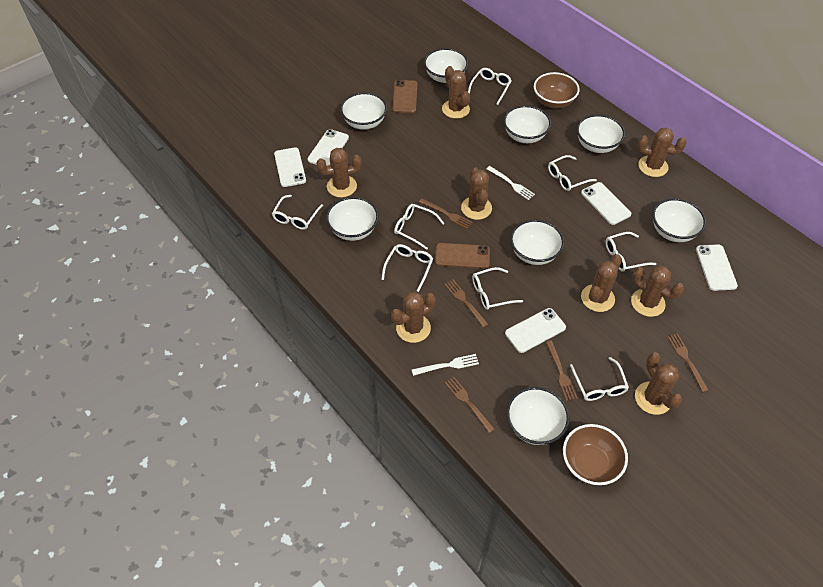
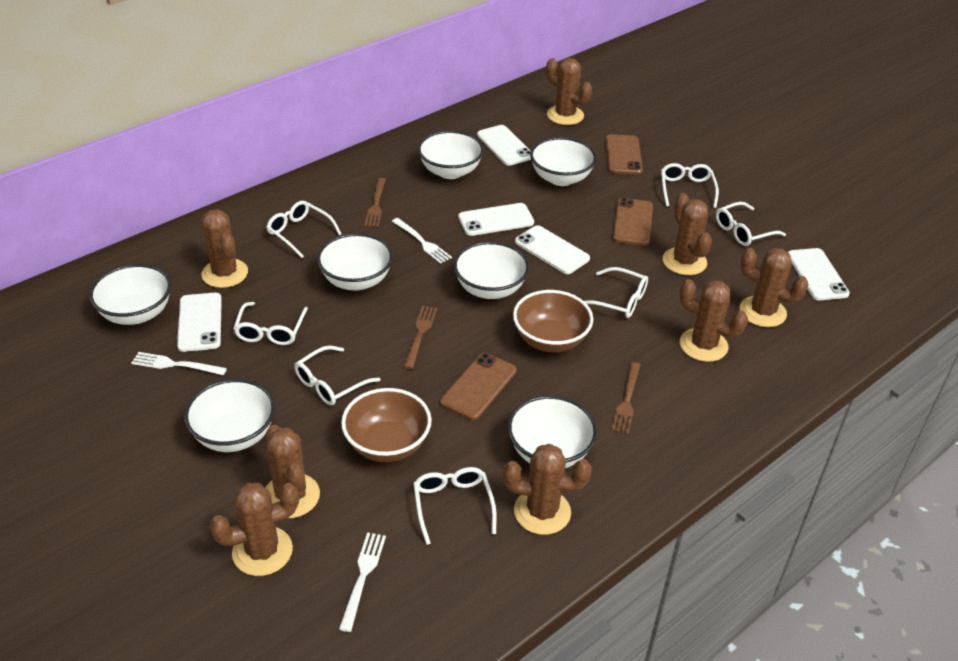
brown fork: 5 -> 3
brown phone: 2 -> 3
white bowl: 8 -> 7
white fork: 2 -> 3
white glasses: 8 -> 7

